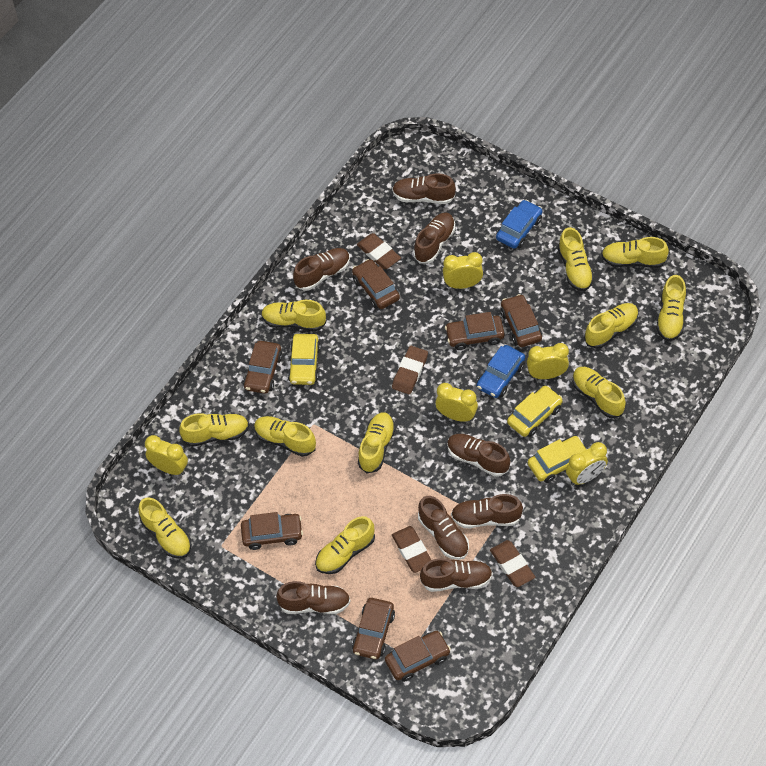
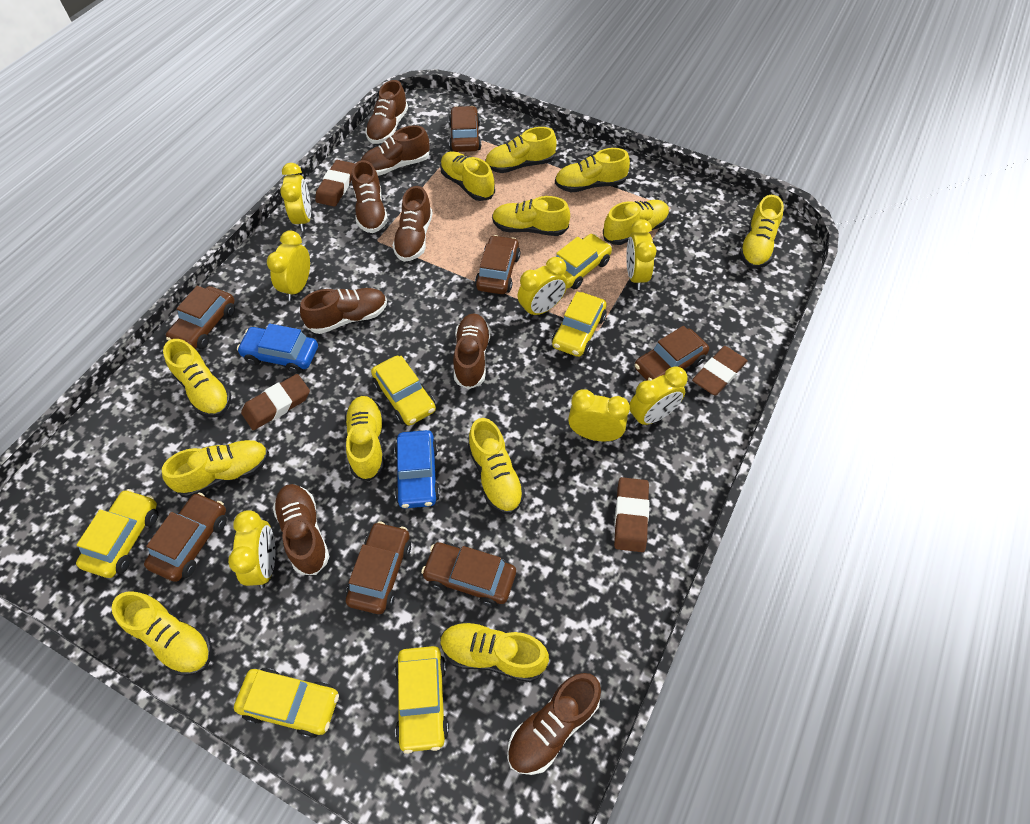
yellow car: 3 -> 6
yellow clock: 5 -> 7
yellow shoe: 11 -> 12

